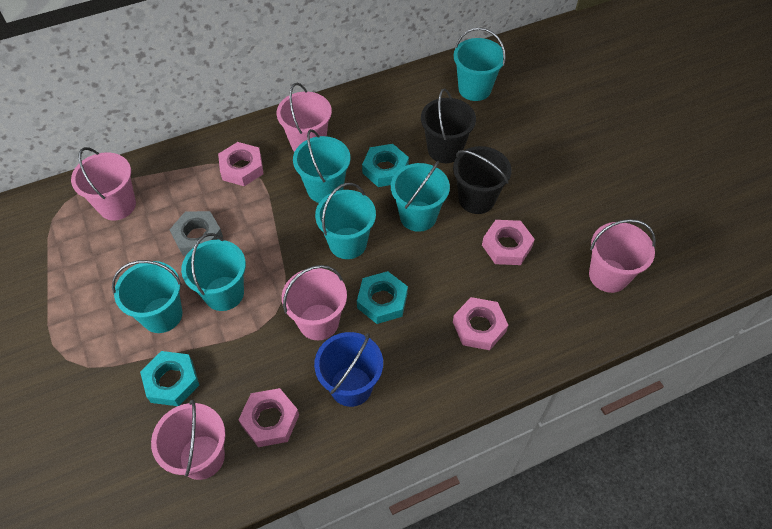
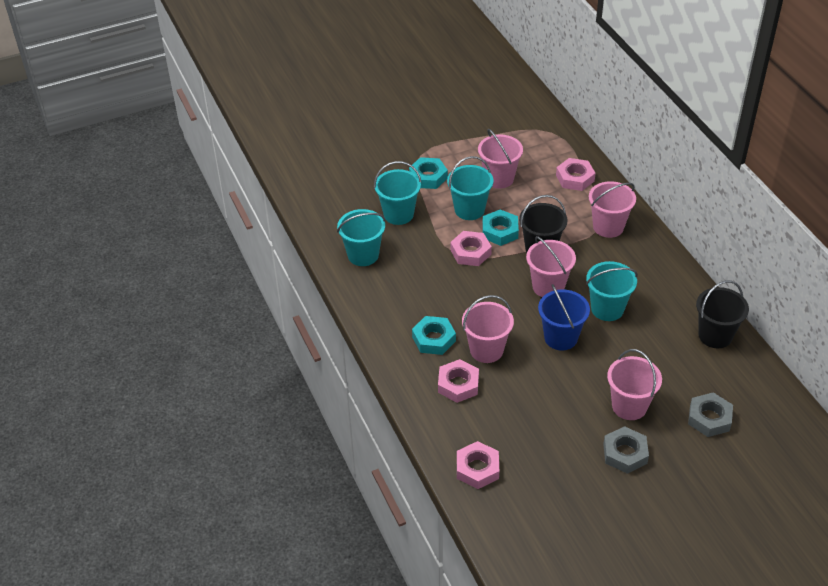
grey nut: 1 -> 2
turquoise bucket: 6 -> 4

